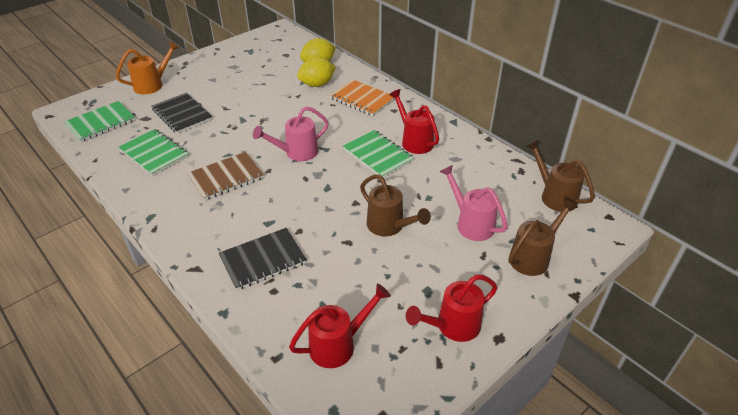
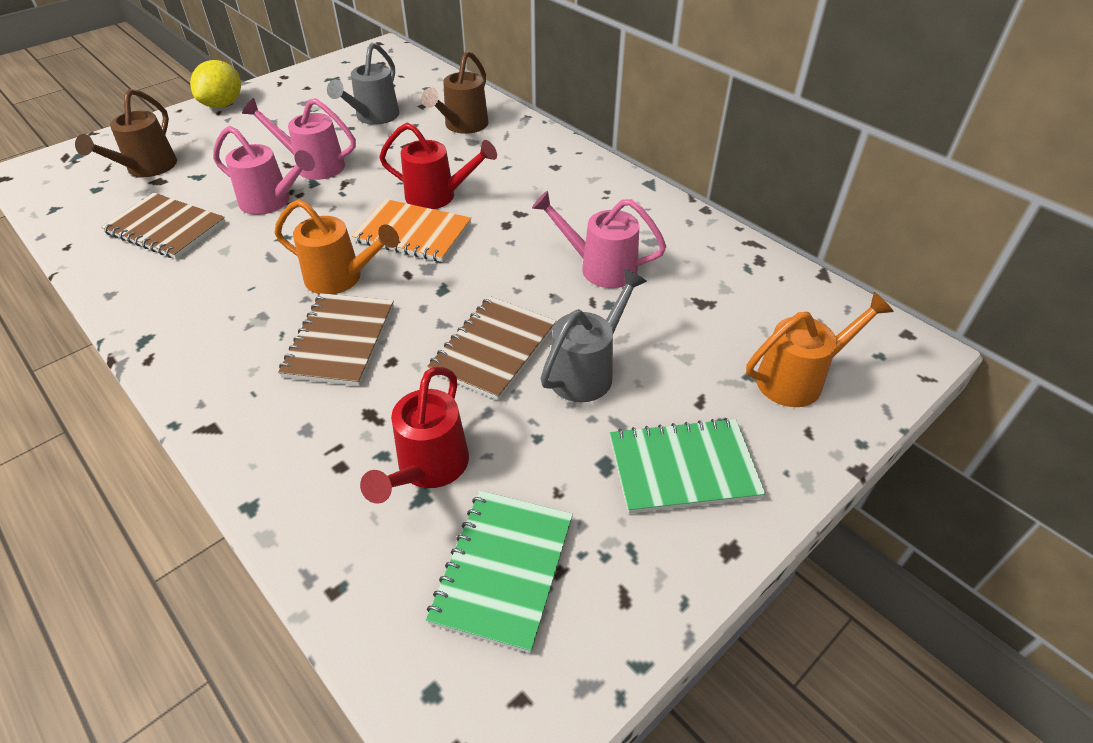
black notebook: 2 -> 0
brown notebook: 1 -> 3
brown watering can: 3 -> 2
green notebook: 3 -> 2
grey watering can: 0 -> 2
orange watering can: 1 -> 2
pink watering can: 2 -> 3
red watering can: 3 -> 2
yellow lemon: 2 -> 1

